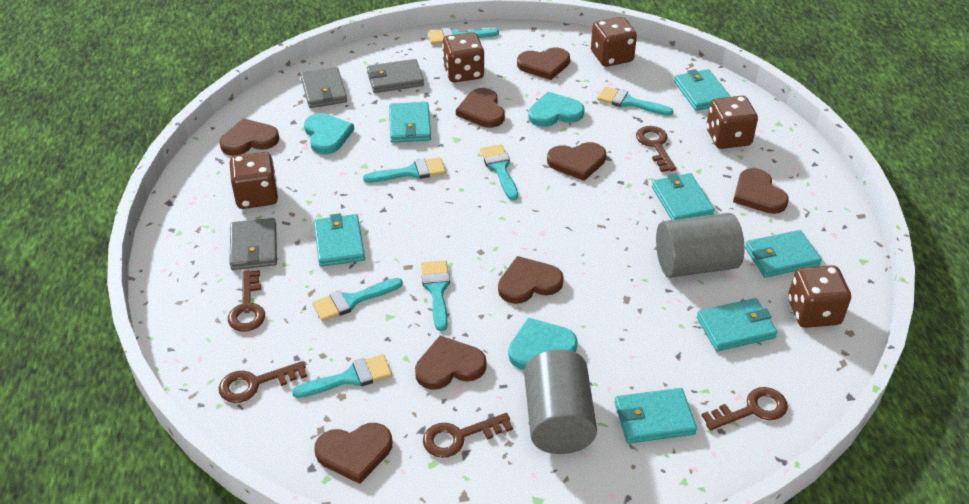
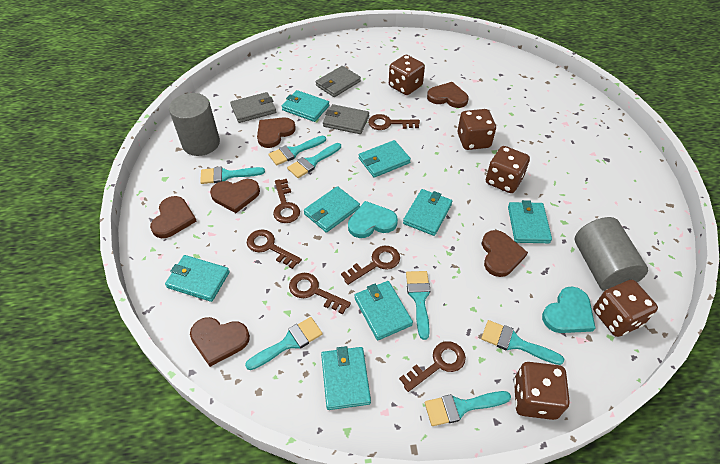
brown heart: 8 -> 6
brown key: 5 -> 6
turquoise heart: 3 -> 2
turquoise wallet: 7 -> 8

